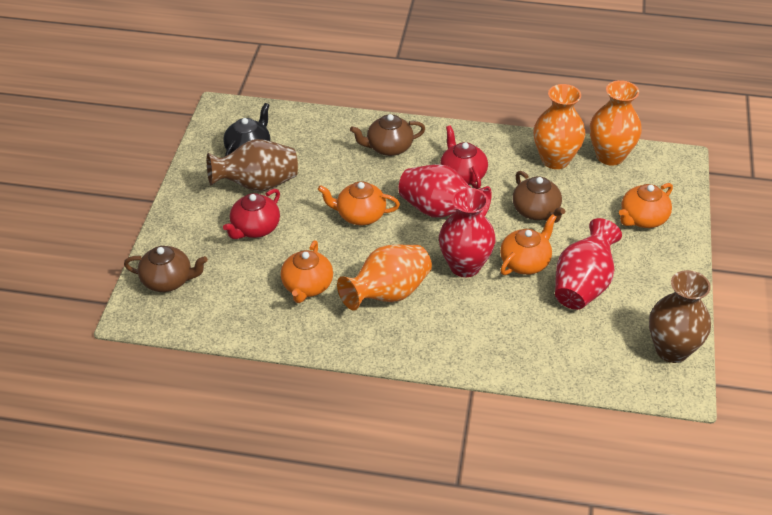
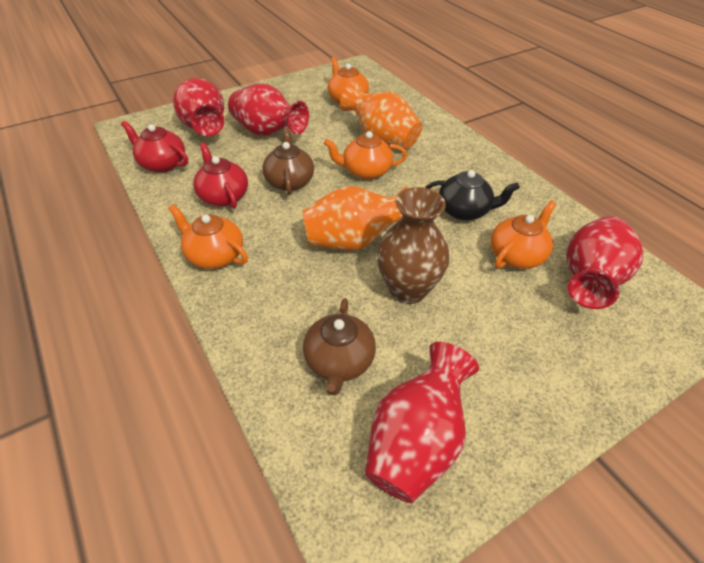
brown teapot: 3 -> 2
brown vase: 2 -> 1
orange vase: 3 -> 2
red vase: 3 -> 4

